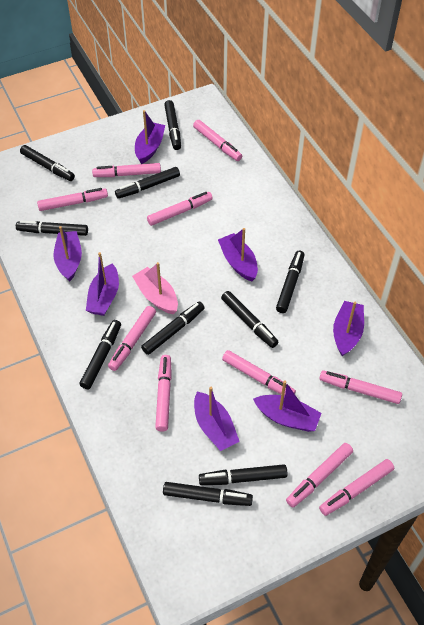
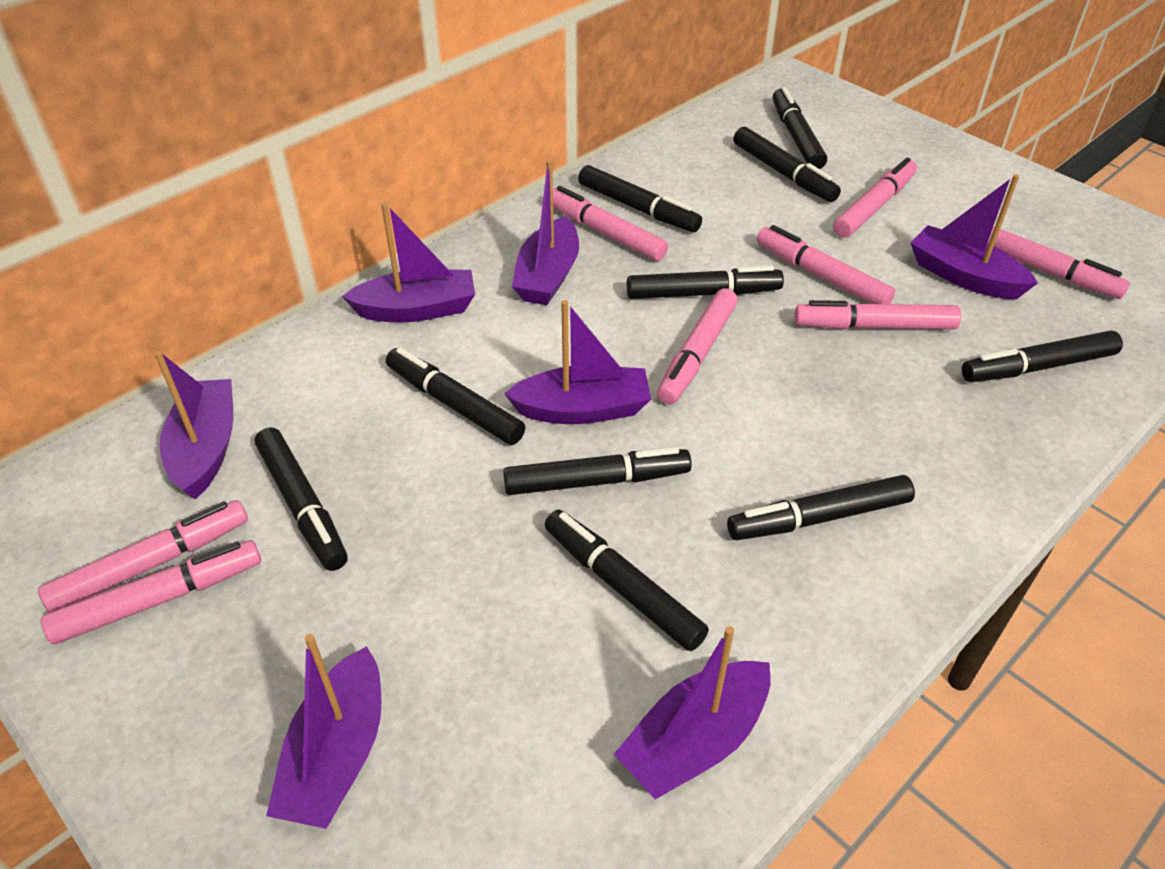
pink boat: 1 -> 0
pink marker: 10 -> 8

